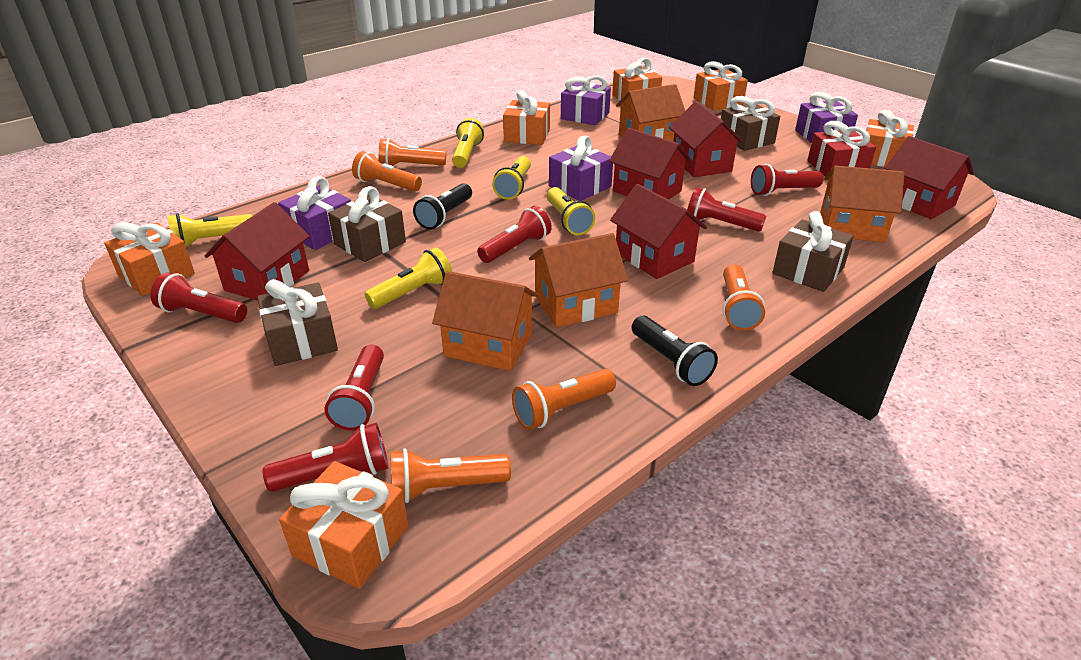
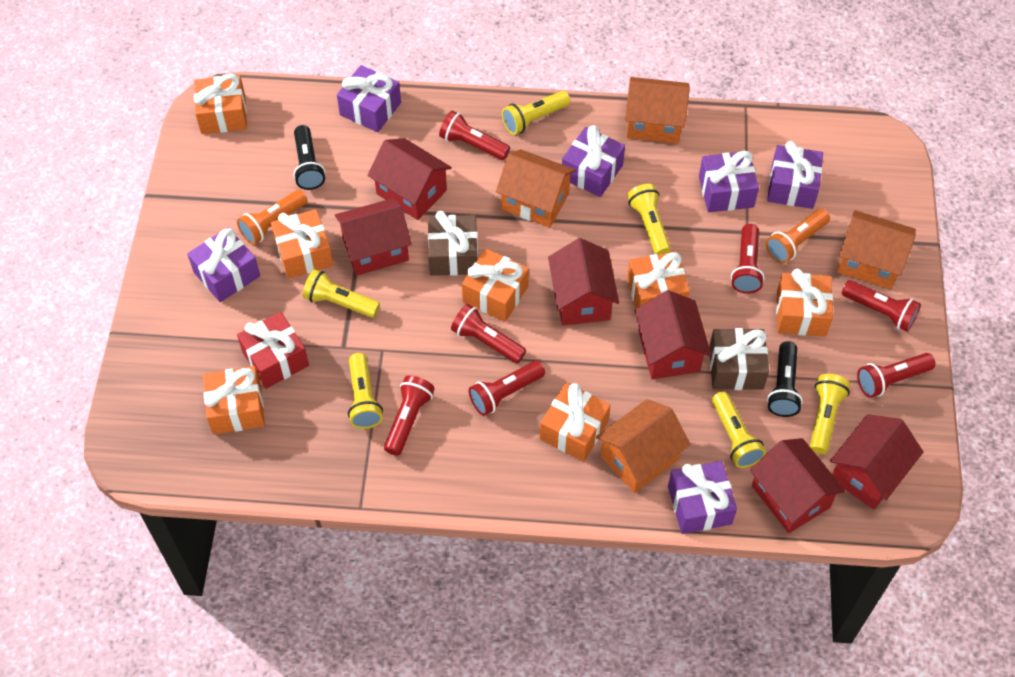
brown gift: 4 -> 2
orange flashlight: 5 -> 2
orange gift: 6 -> 7
purple gift: 4 -> 6
red flashlight: 6 -> 7
red house: 5 -> 6
yellow flashlight: 5 -> 6

